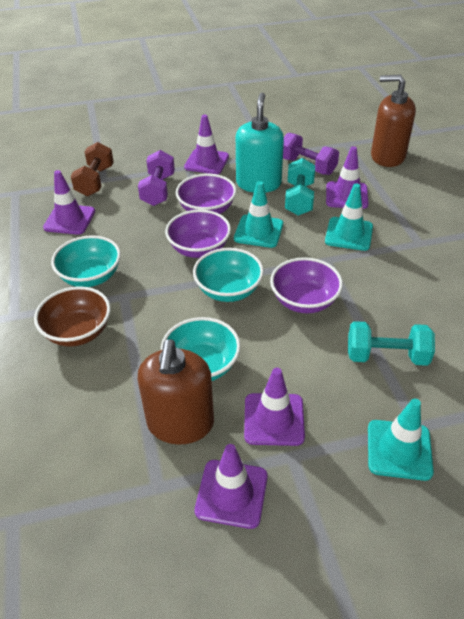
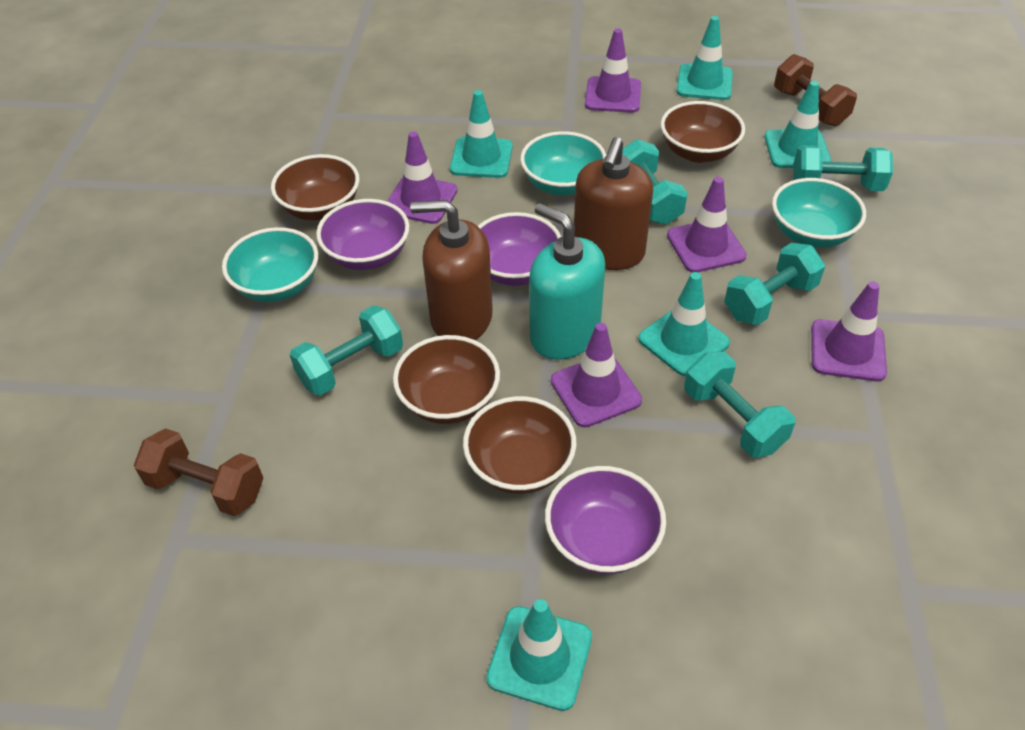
brown bowl: 1 -> 4
brown dumbbell: 1 -> 2
purple dumbbell: 2 -> 0
turquoise dumbbell: 2 -> 5
turquoise traffic cone: 3 -> 5

